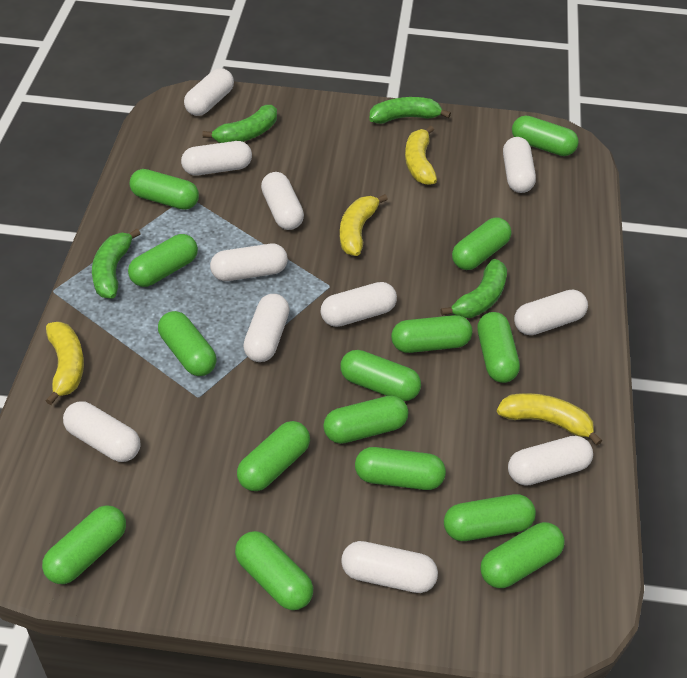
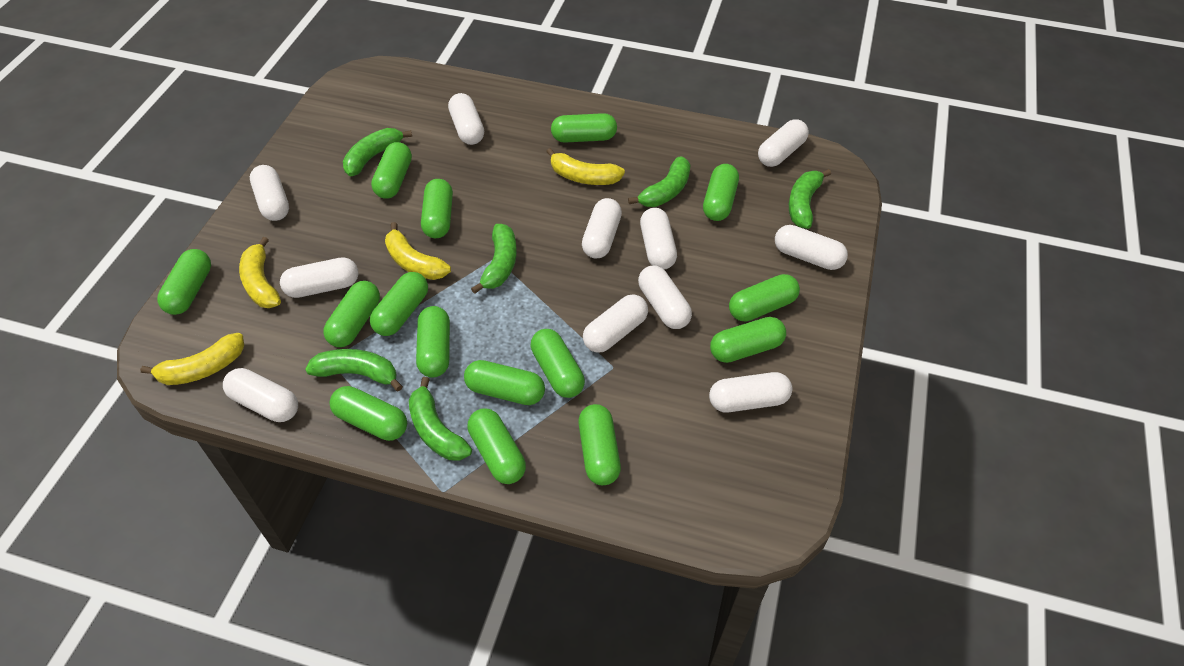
green banana: 4 -> 6

